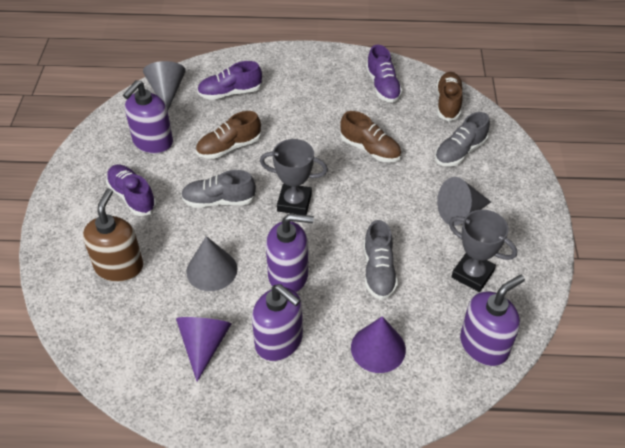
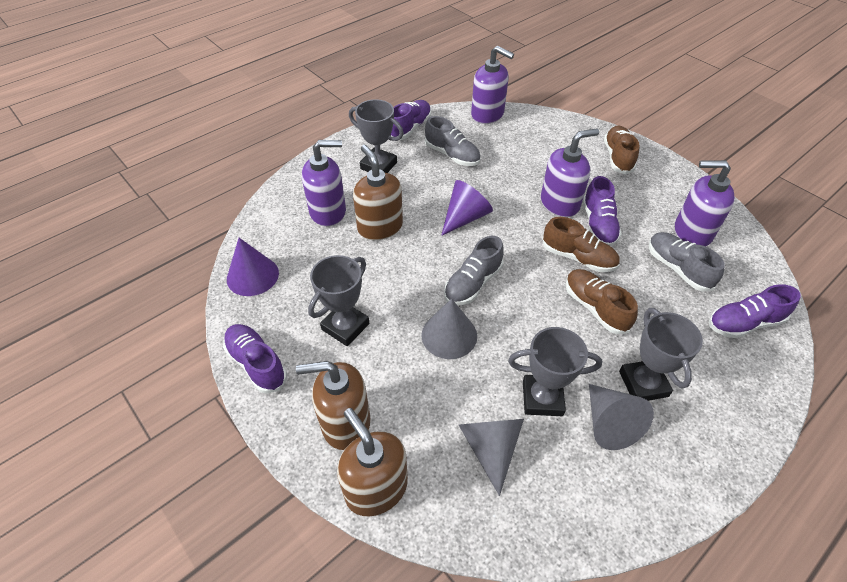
brown soap dispenser: 1 -> 3
grey trophy: 2 -> 4
purple shoe: 3 -> 4

